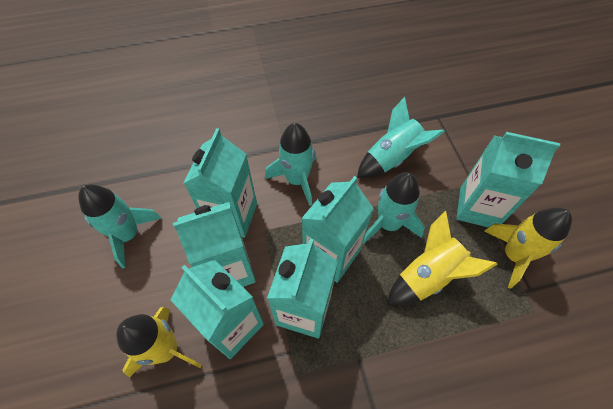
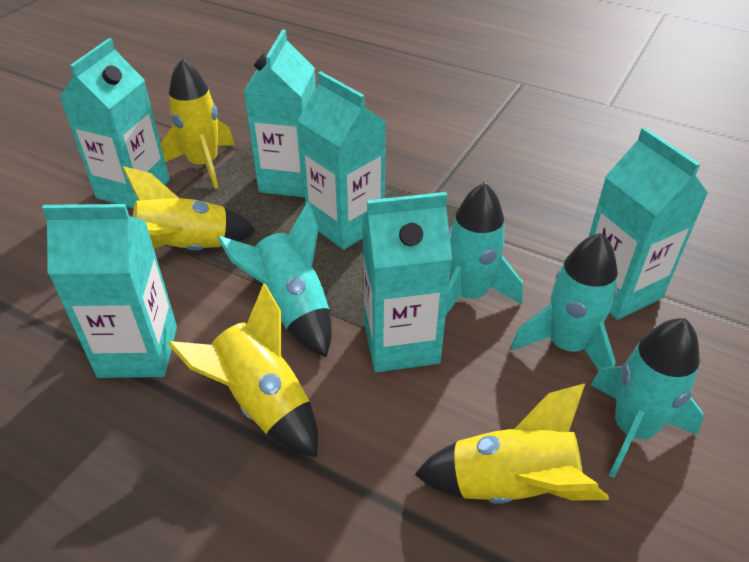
yellow rocket: 3 -> 4

